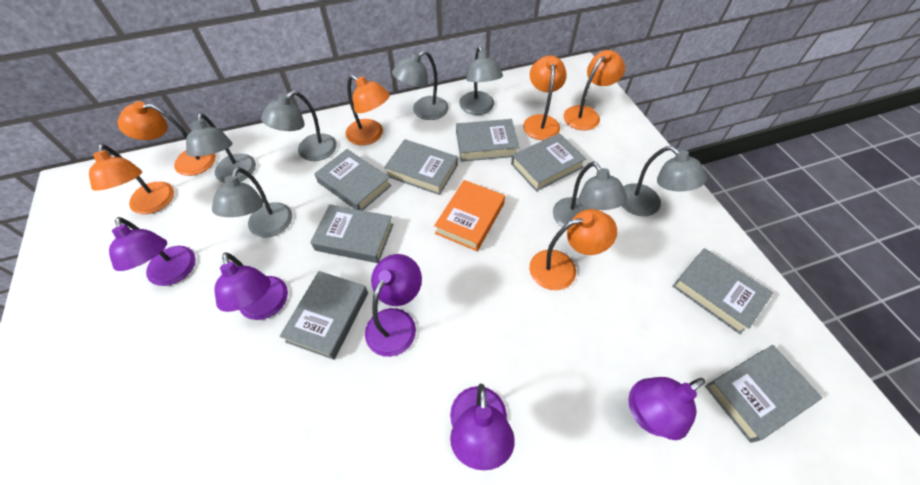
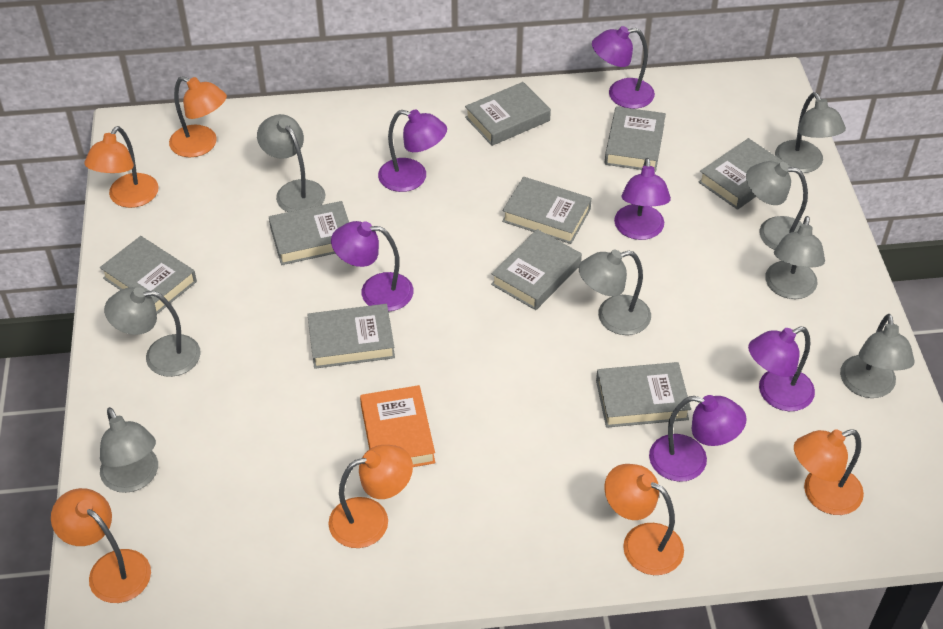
grey book: 8 -> 9
grey lamp: 7 -> 8
purple lamp: 5 -> 6

